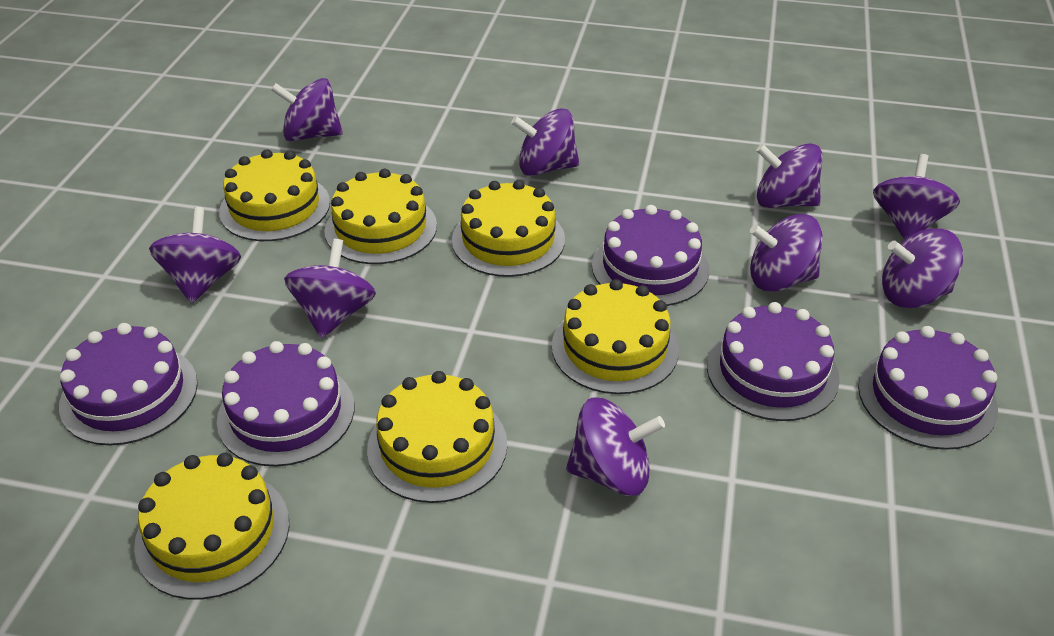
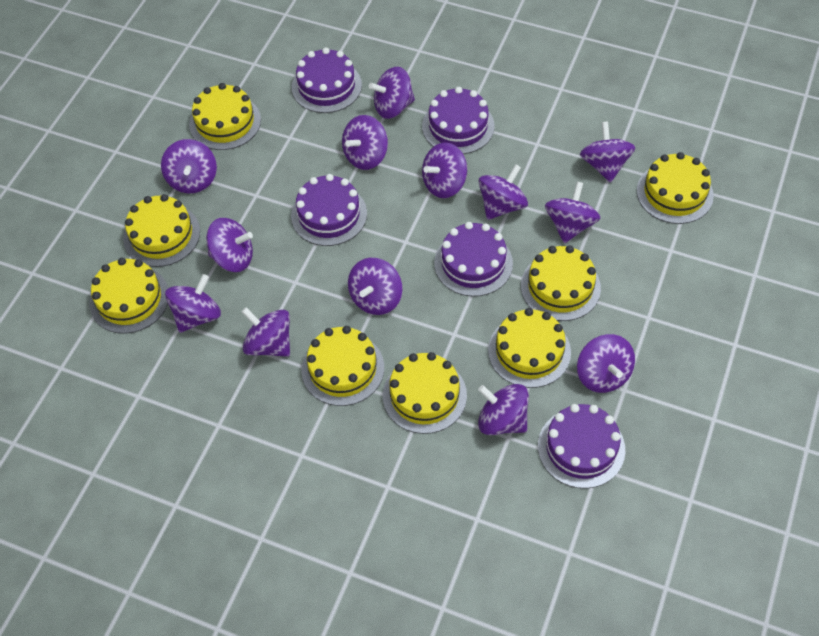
purple spinning top: 9 -> 13
yellow cake: 6 -> 8

